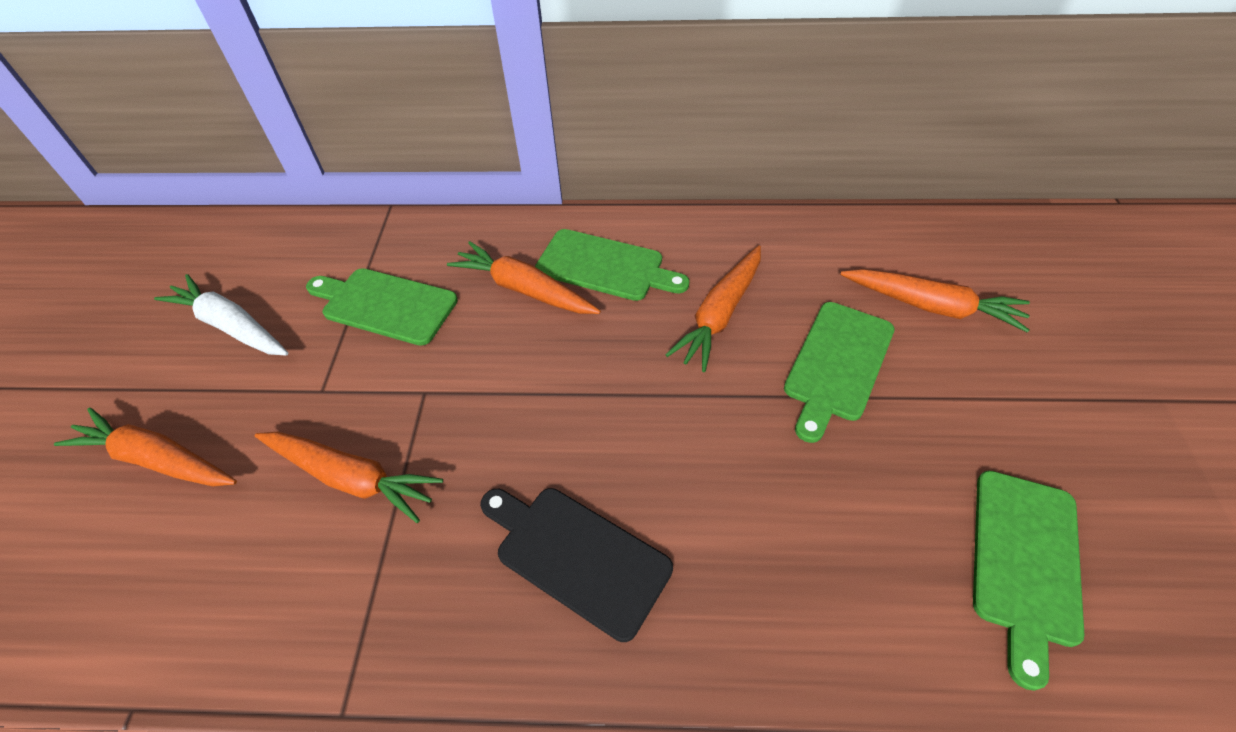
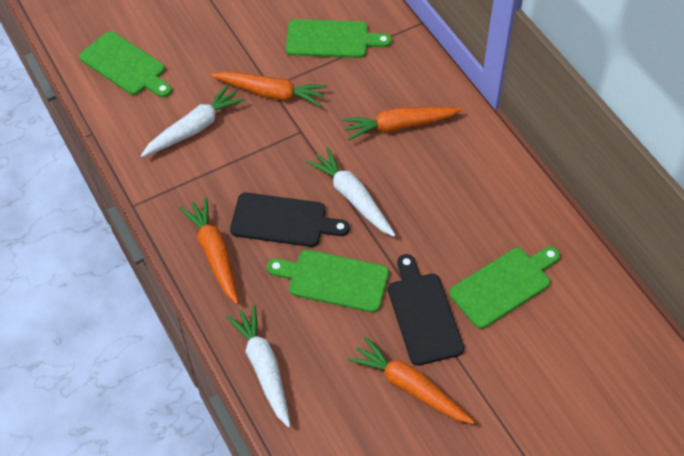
black cutting board: 1 -> 2
orange carrot: 5 -> 4
white carrot: 1 -> 3

